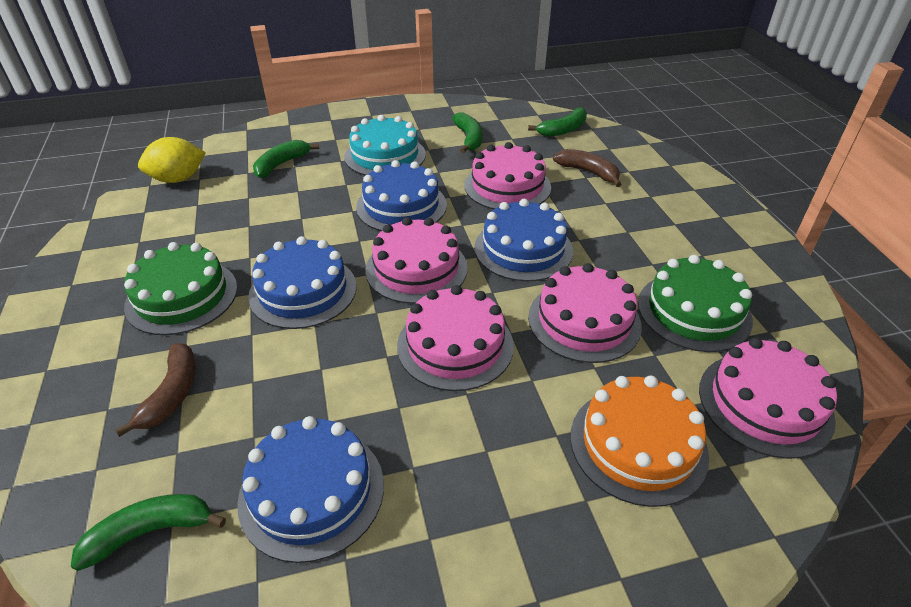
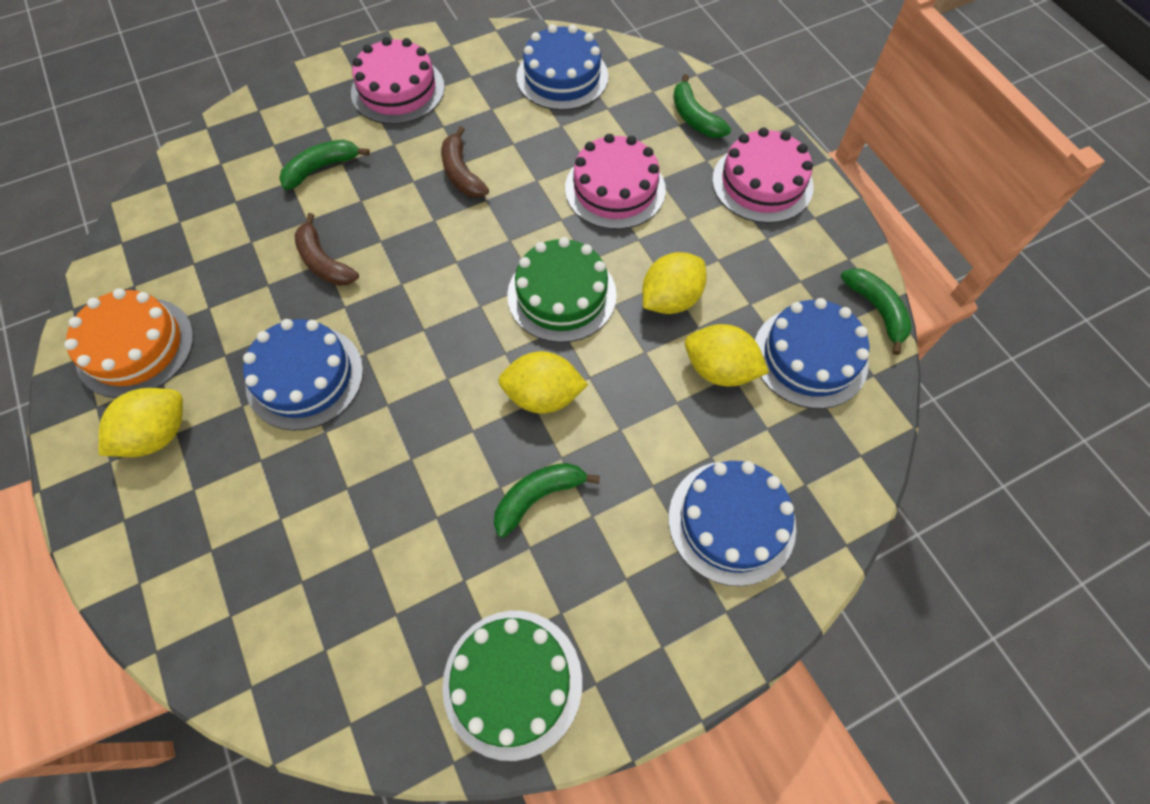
pink cake: 5 -> 3
turquoise cake: 1 -> 0
yellow lemon: 1 -> 4

